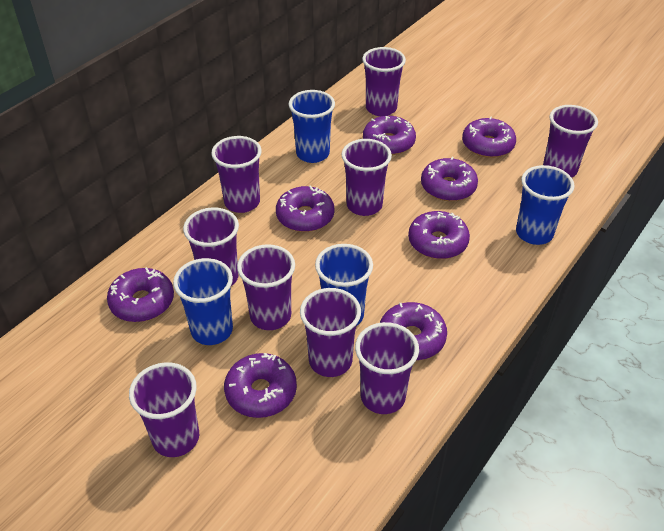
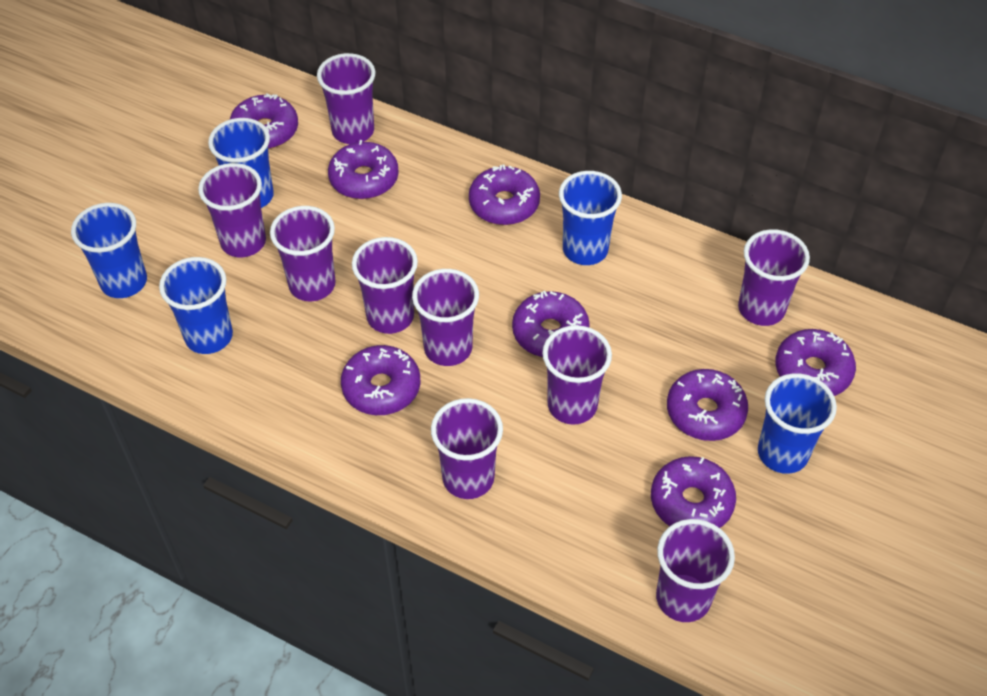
blue cup: 4 -> 5

